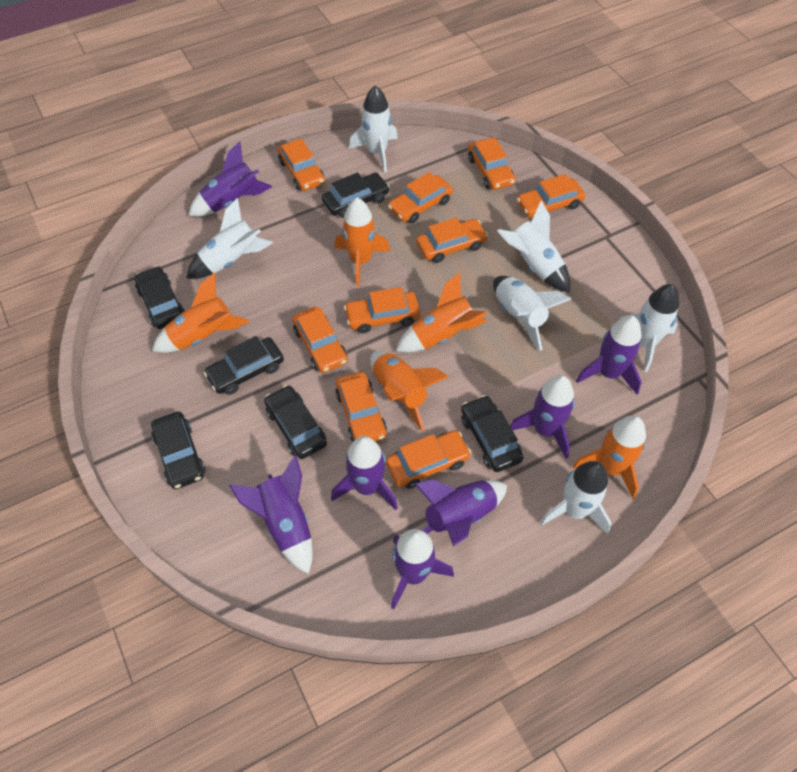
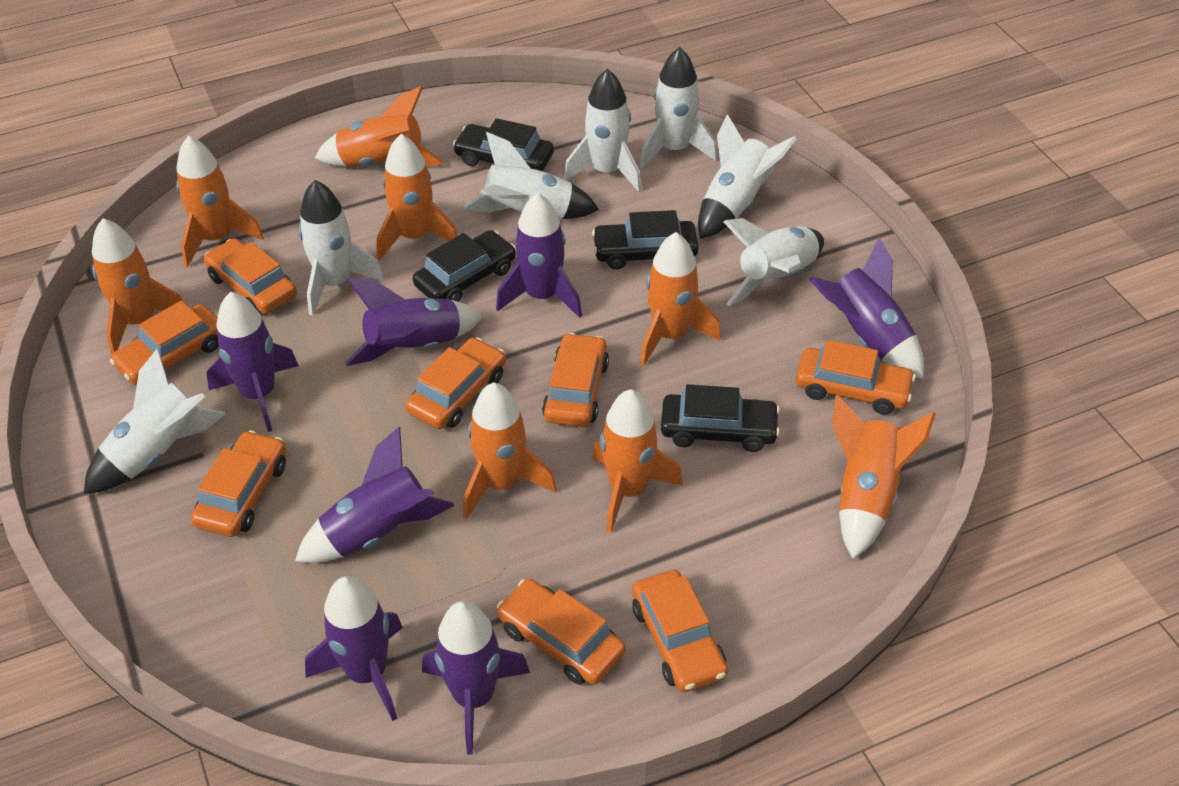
black car: 6 -> 4
orange car: 9 -> 8
orange rocket: 5 -> 8
white rocket: 6 -> 7

